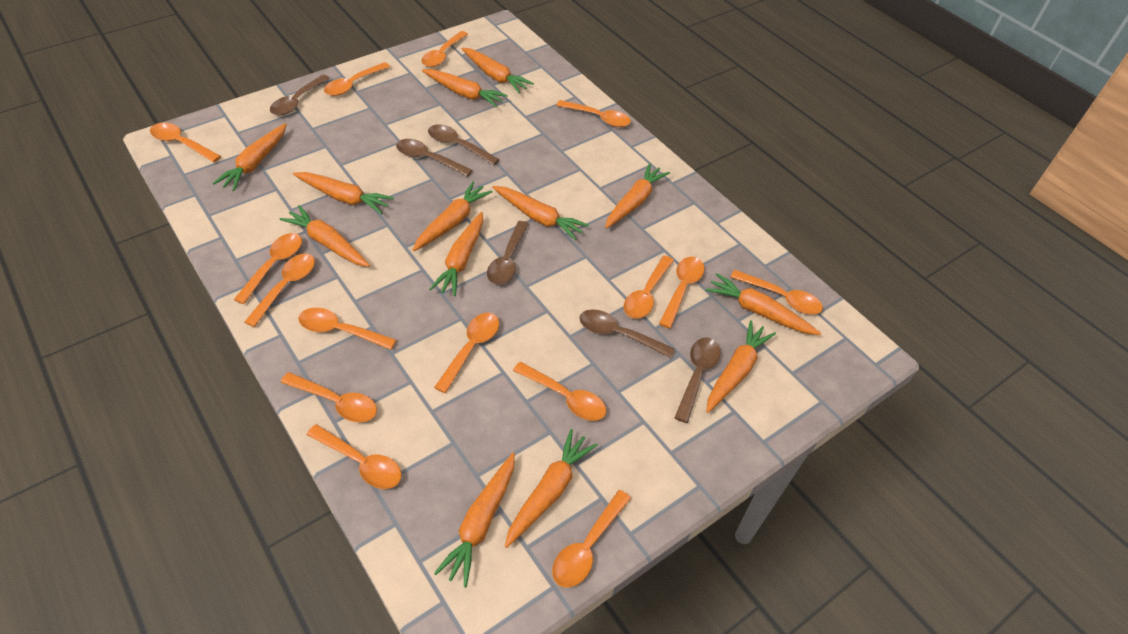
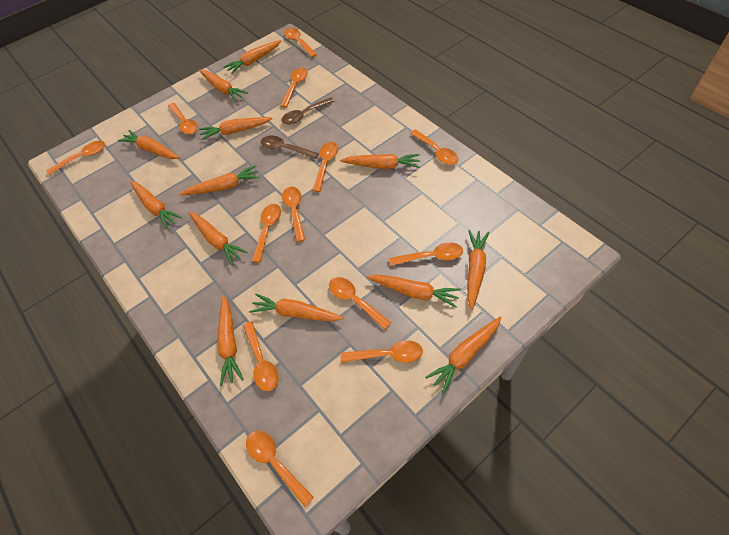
brown spoon: 6 -> 2
orange spoon: 15 -> 13

